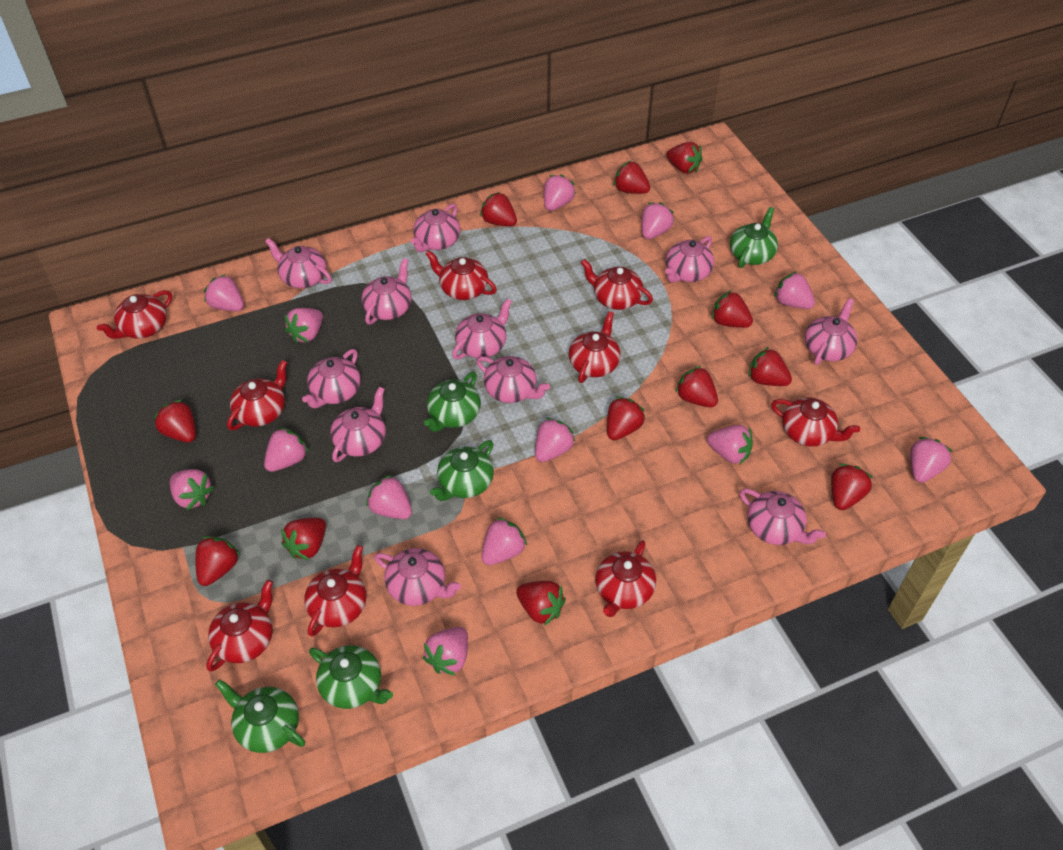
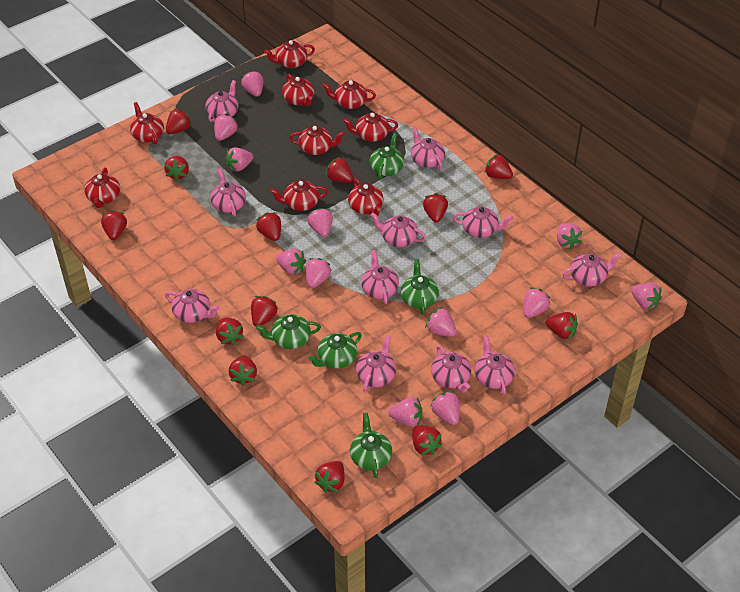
pink strawberry: 13 -> 12
red strawberry: 12 -> 13

